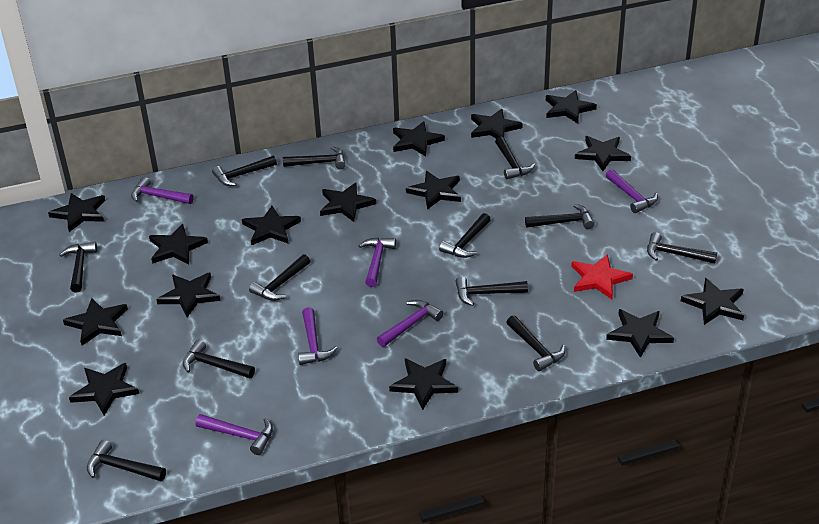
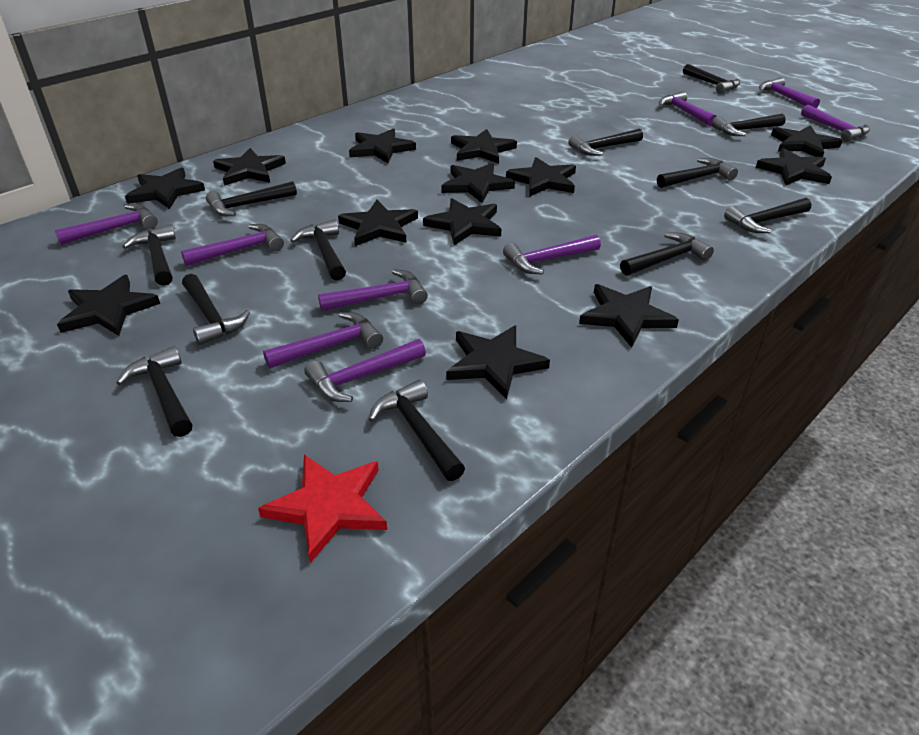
black star: 15 -> 13
purple hammer: 6 -> 9

